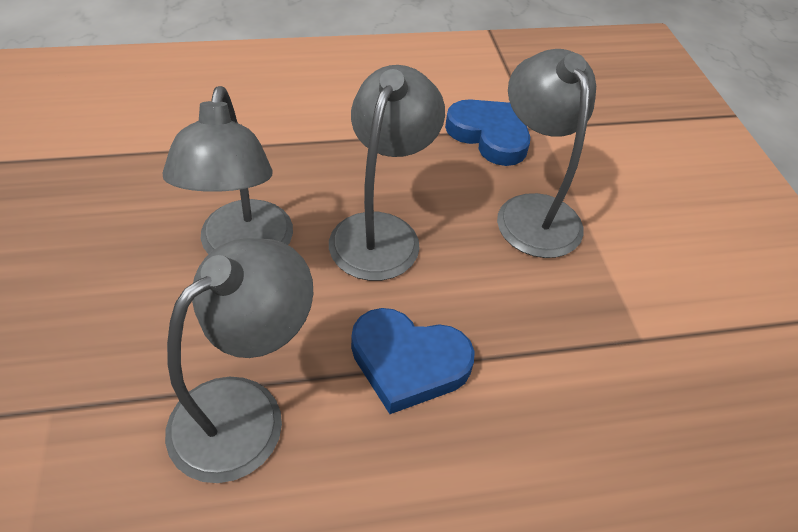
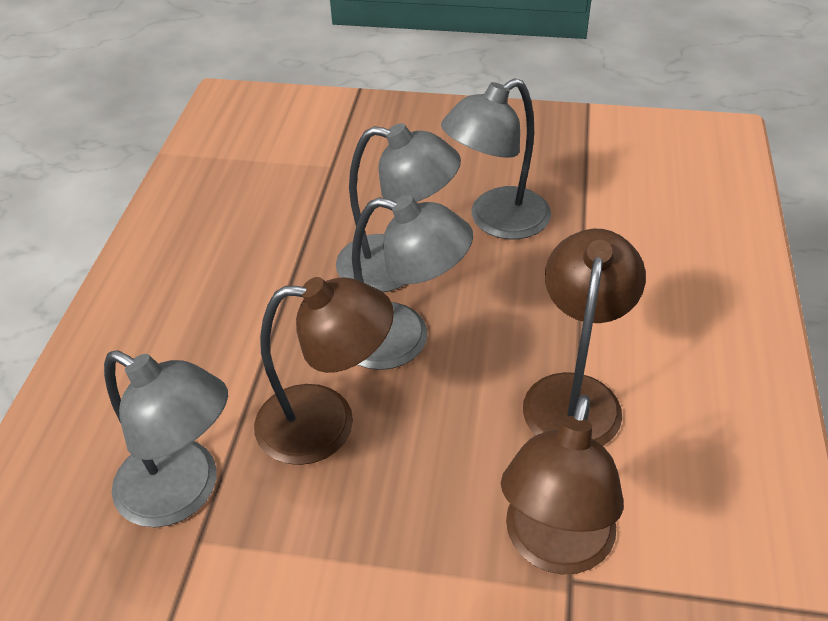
blue heart: 2 -> 0
brown lamp: 0 -> 3

